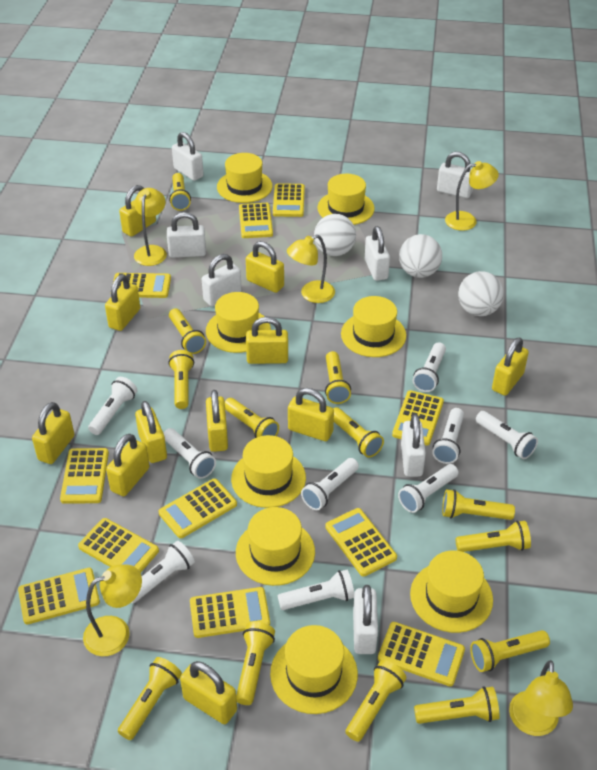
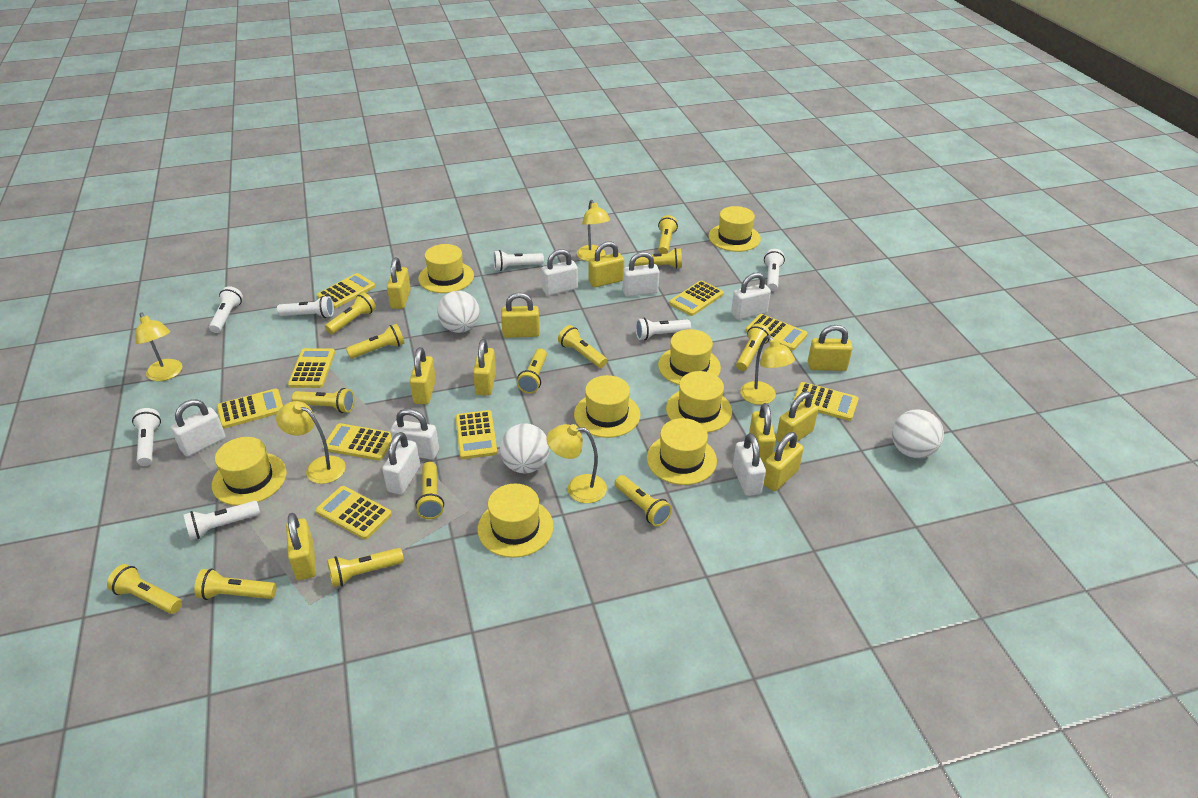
white flashlight: 9 -> 7
yellow calculator: 11 -> 9
yellow padlock: 11 -> 10

